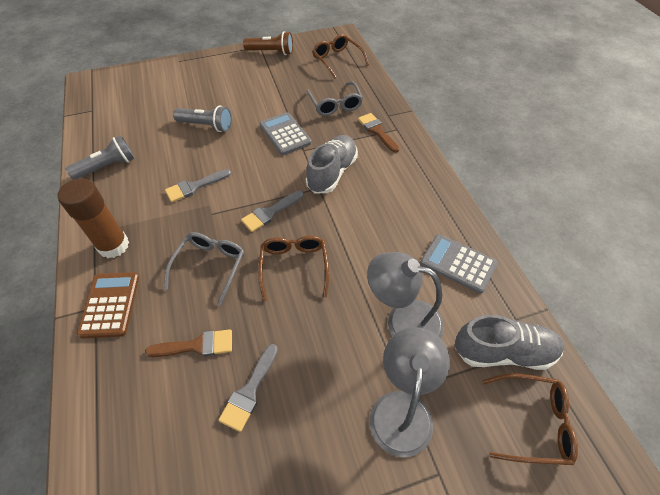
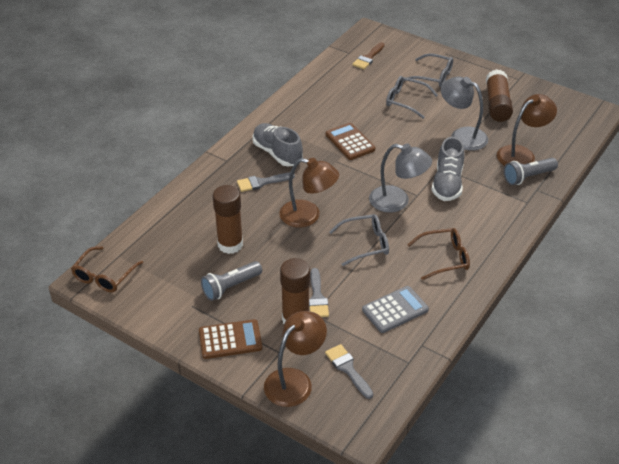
brown brush: 2 -> 1
brown calculator: 1 -> 2
brown flashlight: 1 -> 0
brown glasses: 3 -> 2
brown glue stick: 1 -> 3
brown lamp: 0 -> 3
grey calculator: 2 -> 1
grey glasses: 2 -> 3

